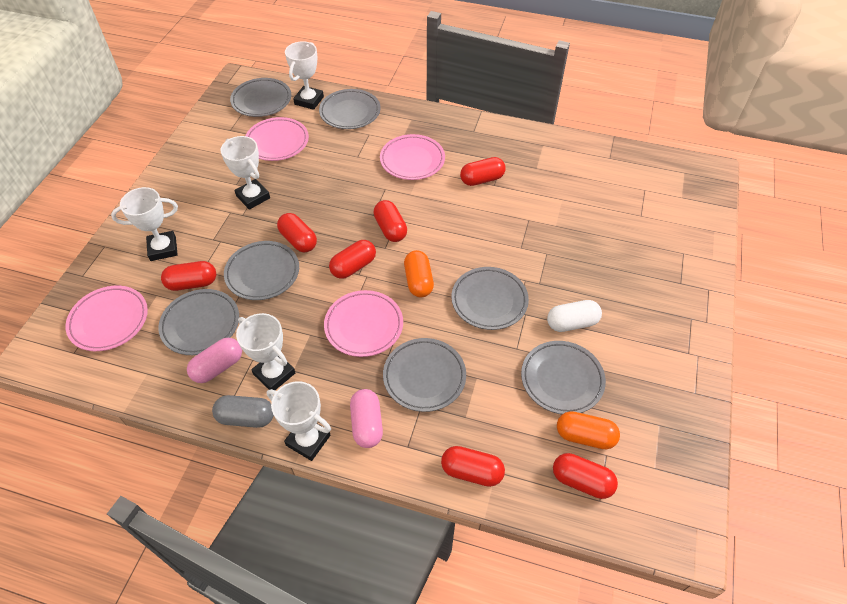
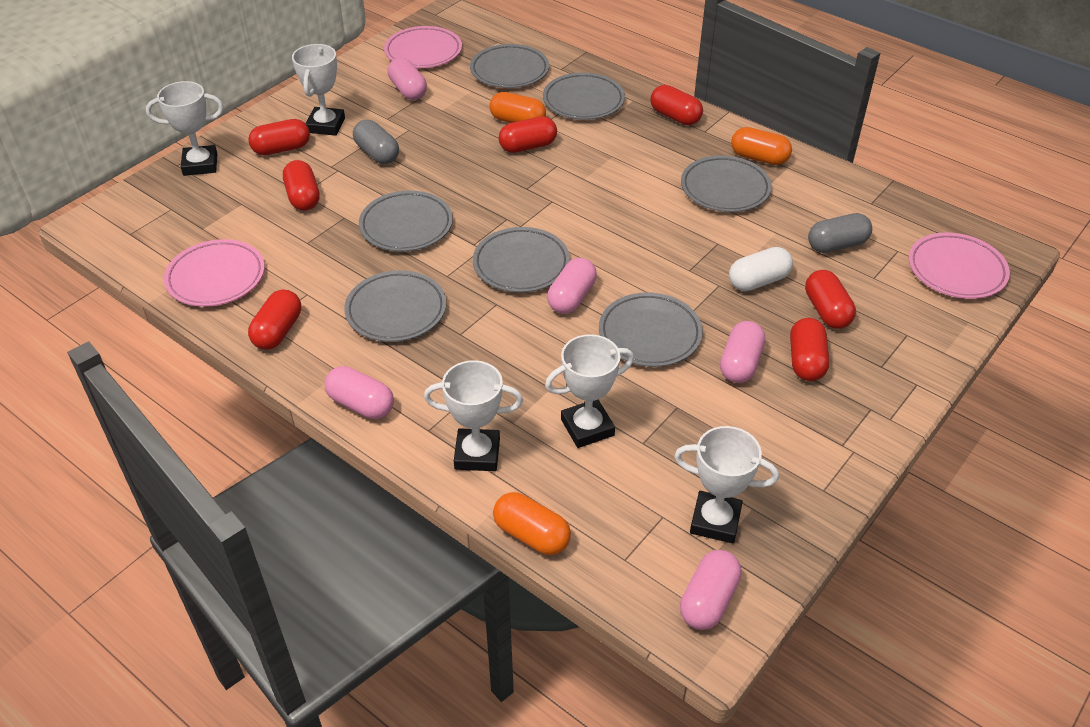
grey capsule: 1 -> 2
orange capsule: 2 -> 3
pink capsule: 2 -> 5
pink plate: 4 -> 3

